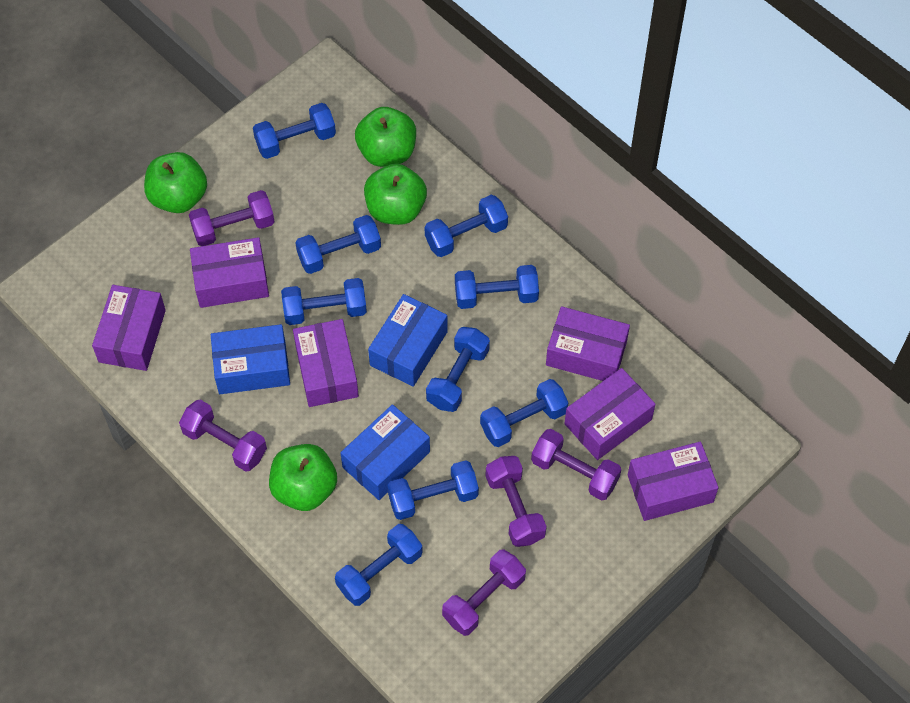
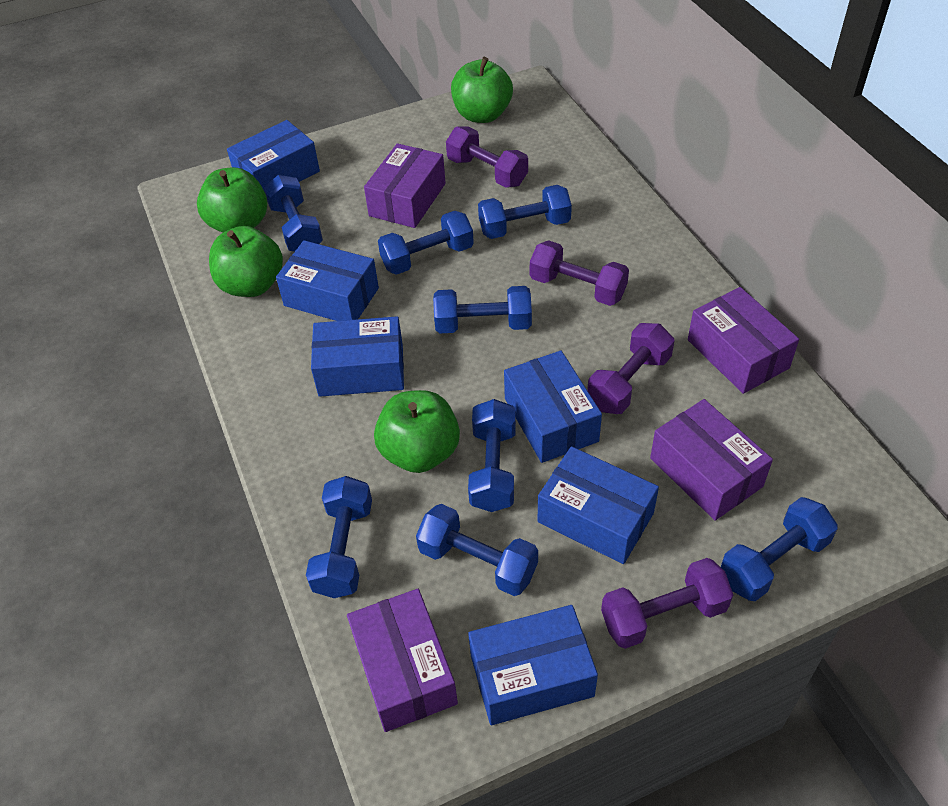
blue box: 3 -> 6
blue dumbbell: 9 -> 8
purple box: 6 -> 4
purple dumbbell: 5 -> 4

